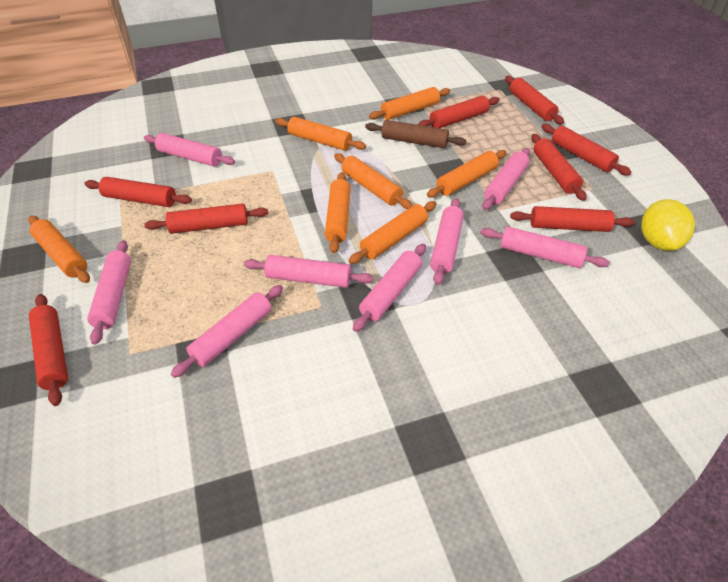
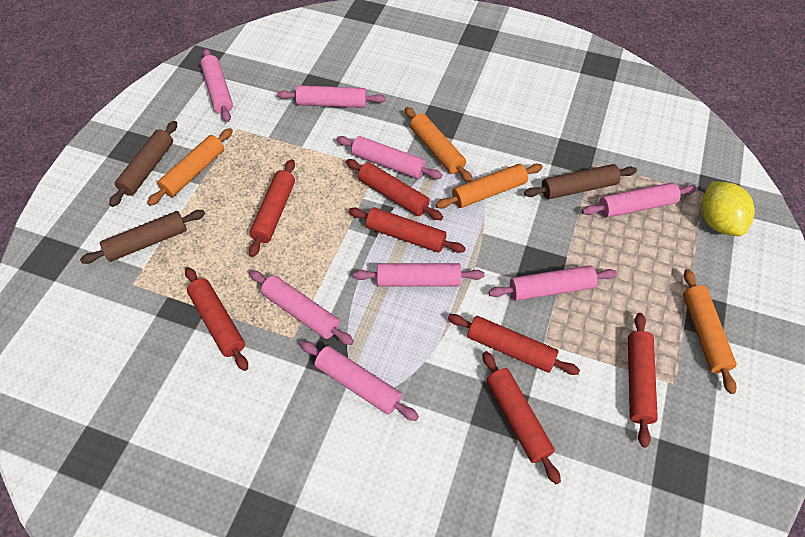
brown rolling pin: 1 -> 3
orange rolling pin: 7 -> 4
red rolling pin: 8 -> 7

